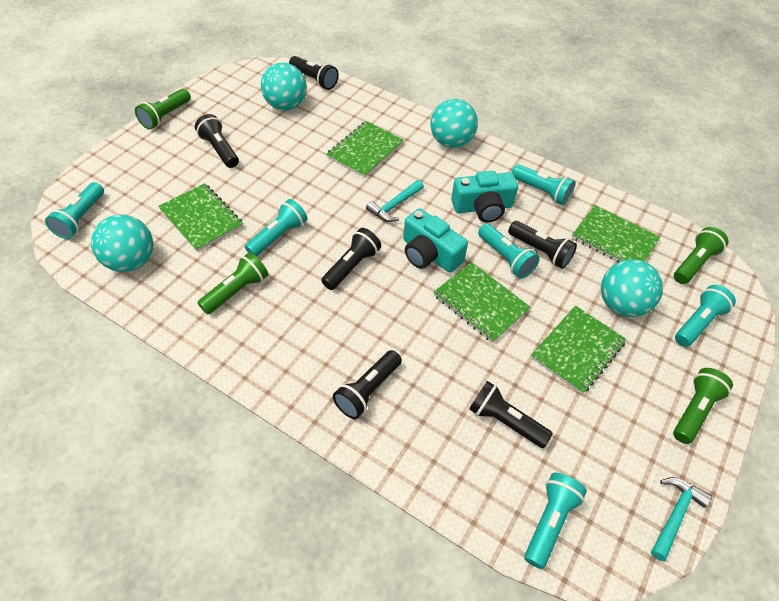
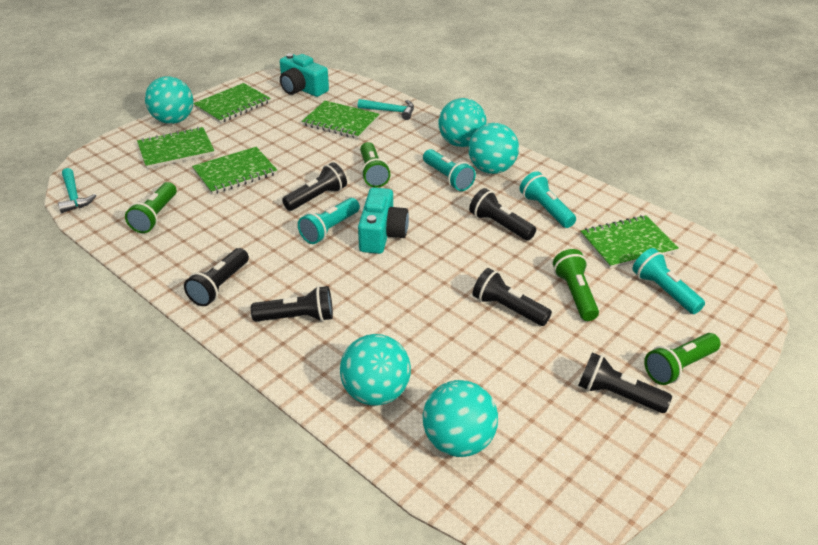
turquoise ball: 4 -> 5
turquoise flashlight: 6 -> 4

